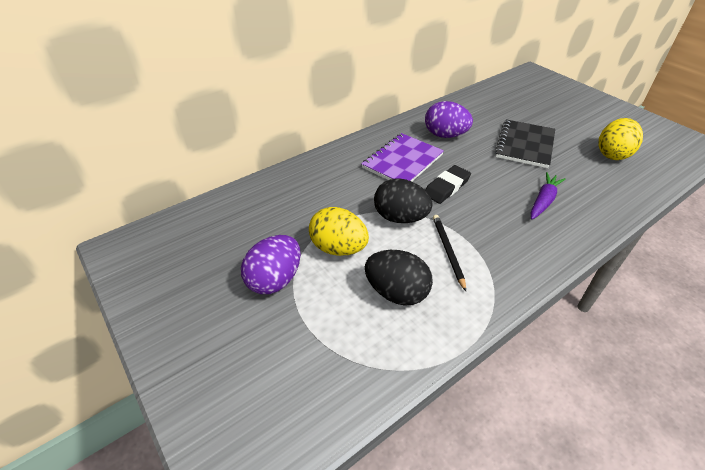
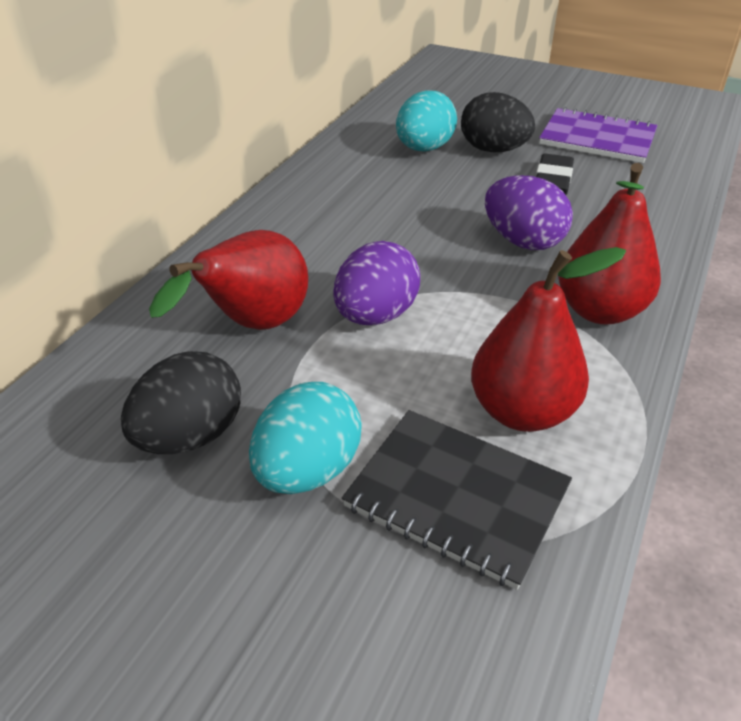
black pencil: 1 -> 0
purple carrot: 1 -> 0
red pear: 0 -> 3
turquoise egg: 0 -> 2
yellow egg: 2 -> 0

